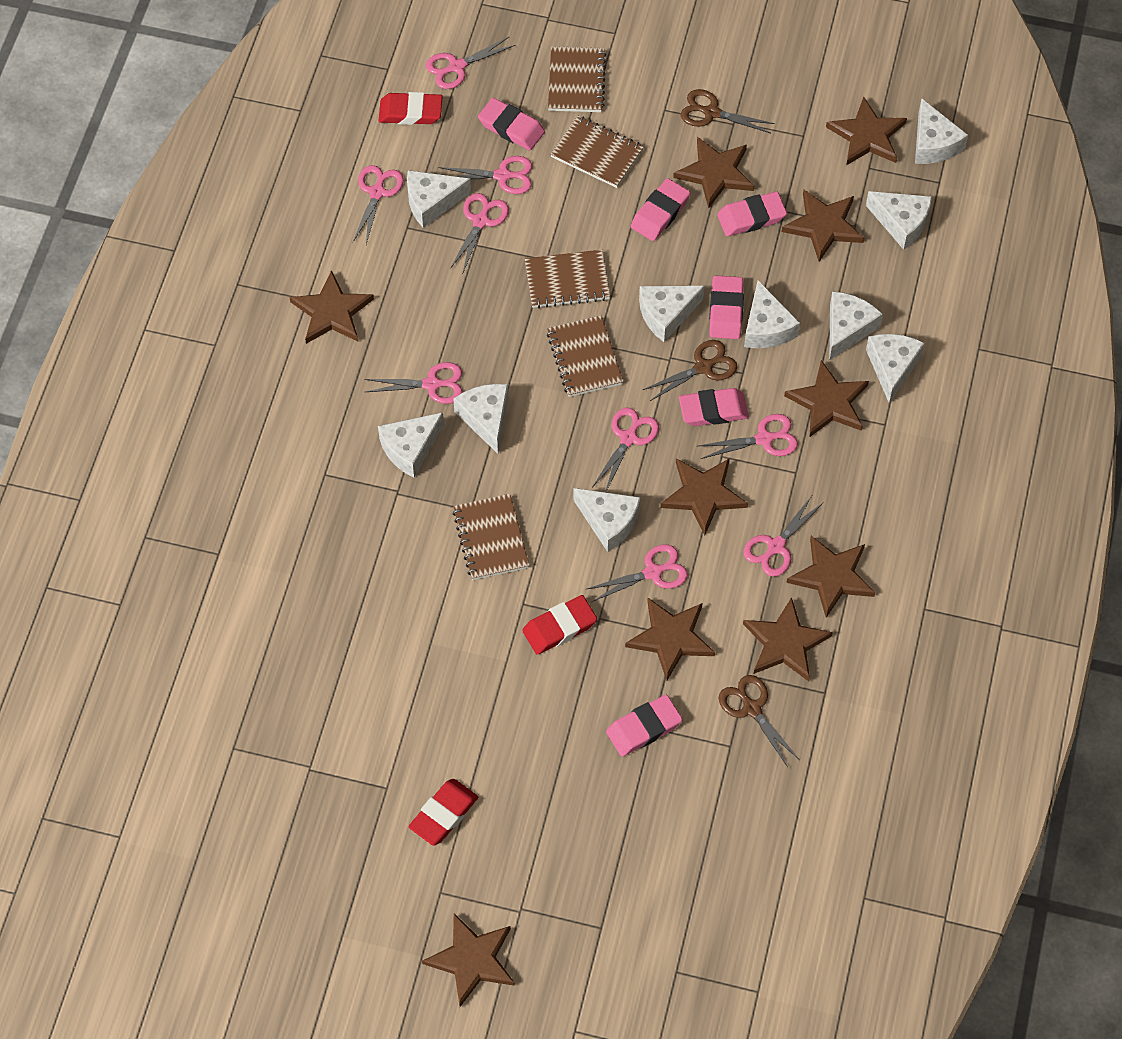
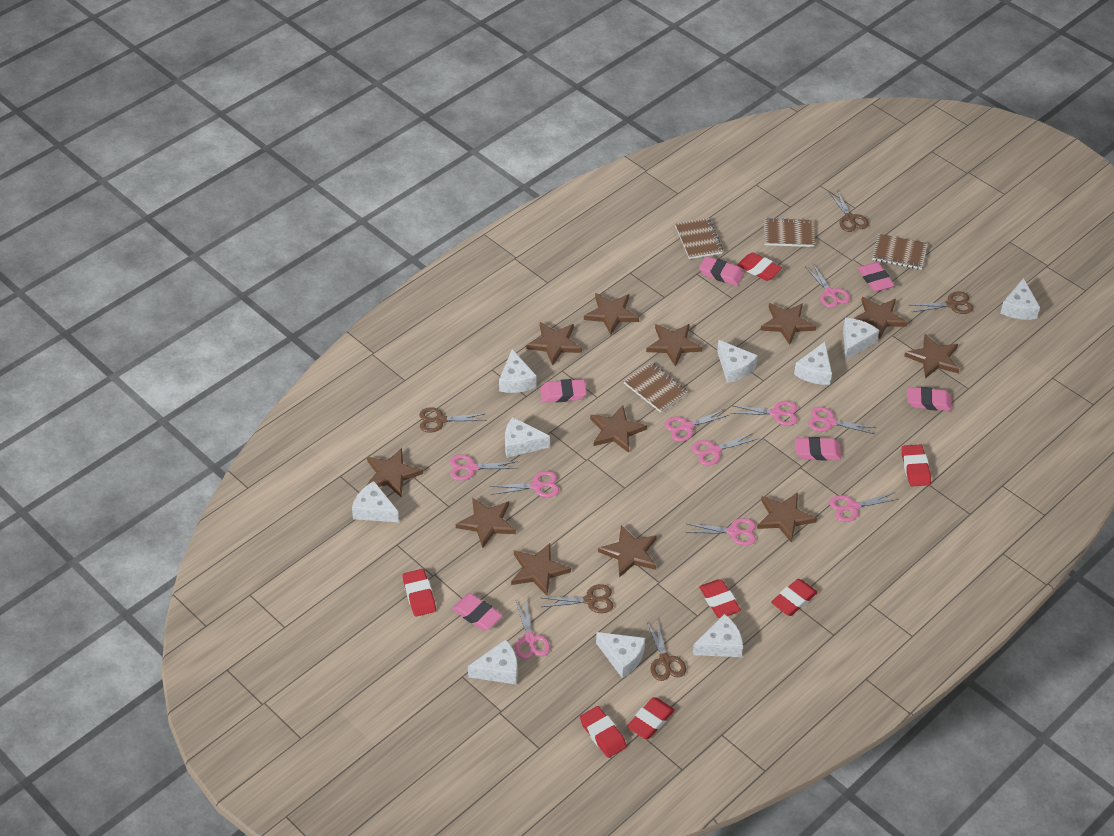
brown notebook: 5 -> 4
brown scissors: 3 -> 5
brown star: 10 -> 12
pink scissors: 9 -> 10
red eraser: 3 -> 7

